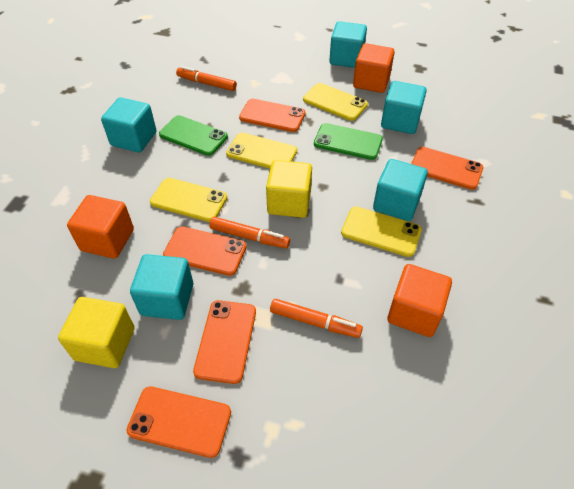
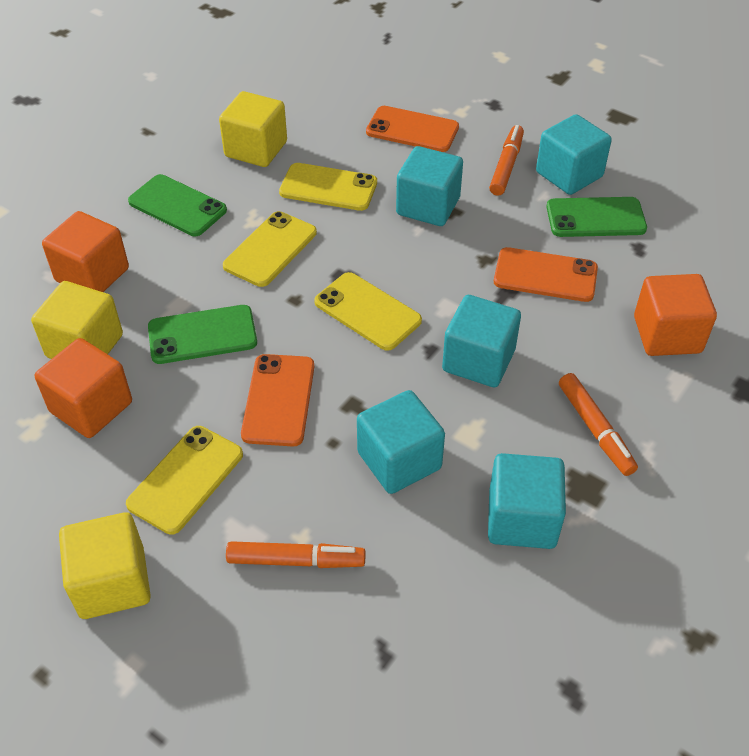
green phone: 2 -> 3
orange phone: 5 -> 3
yellow cube: 2 -> 3

